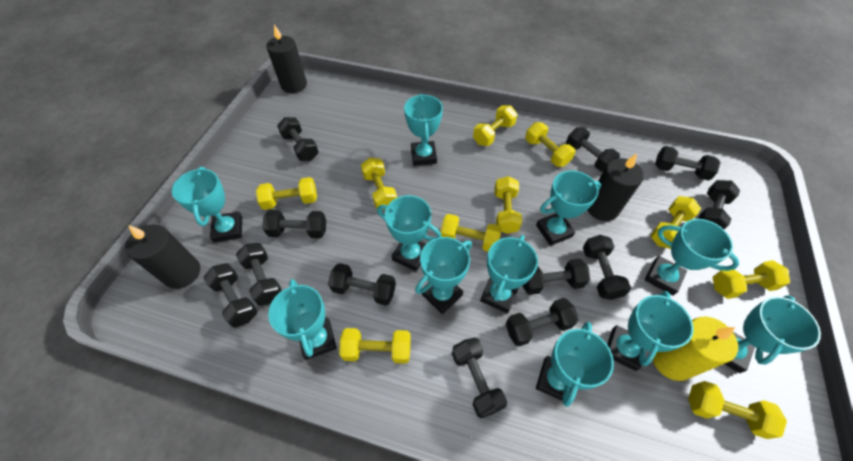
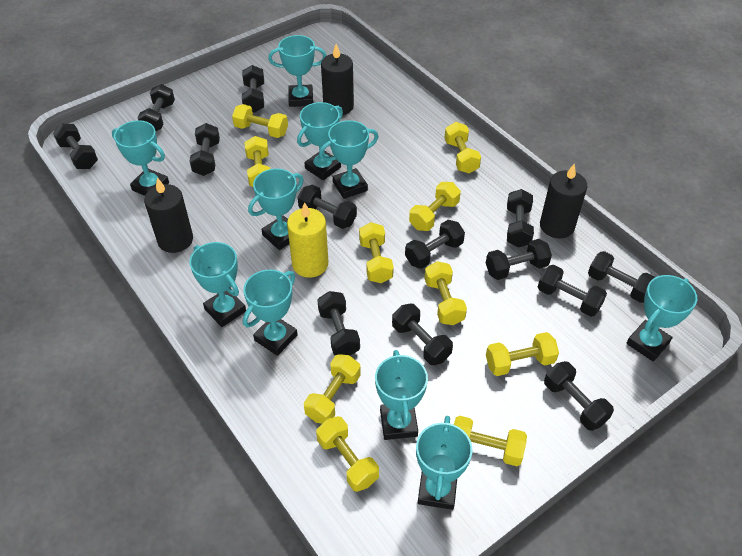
black dumbbell: 12 -> 13
turquoise trophy: 11 -> 10

